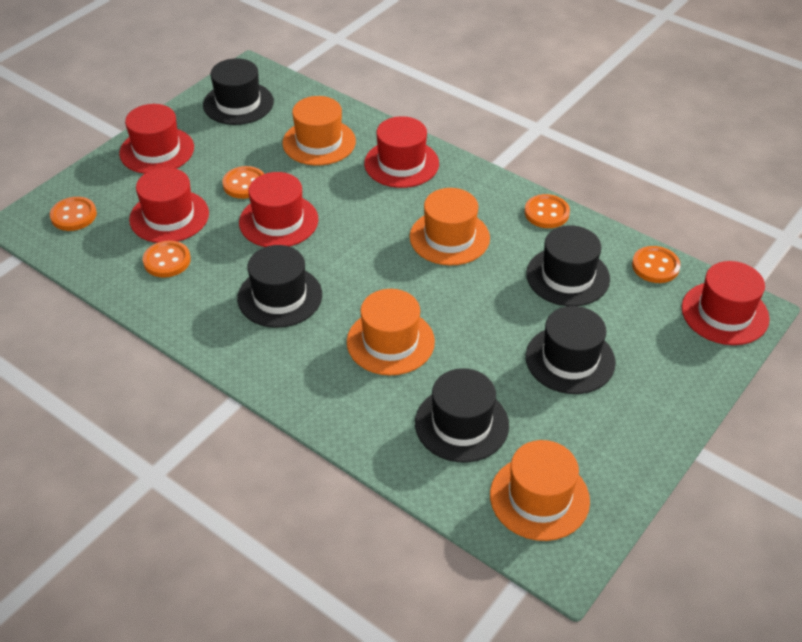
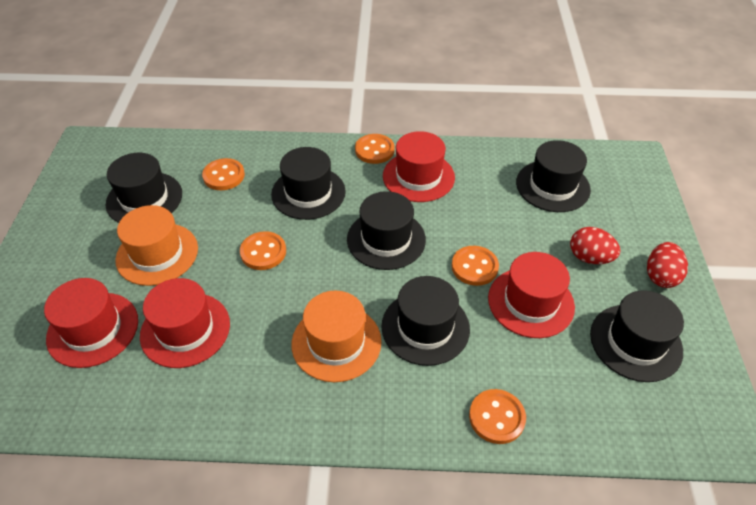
black hat: 5 -> 6
orange hat: 4 -> 2
red egg: 0 -> 2
red hat: 5 -> 4

